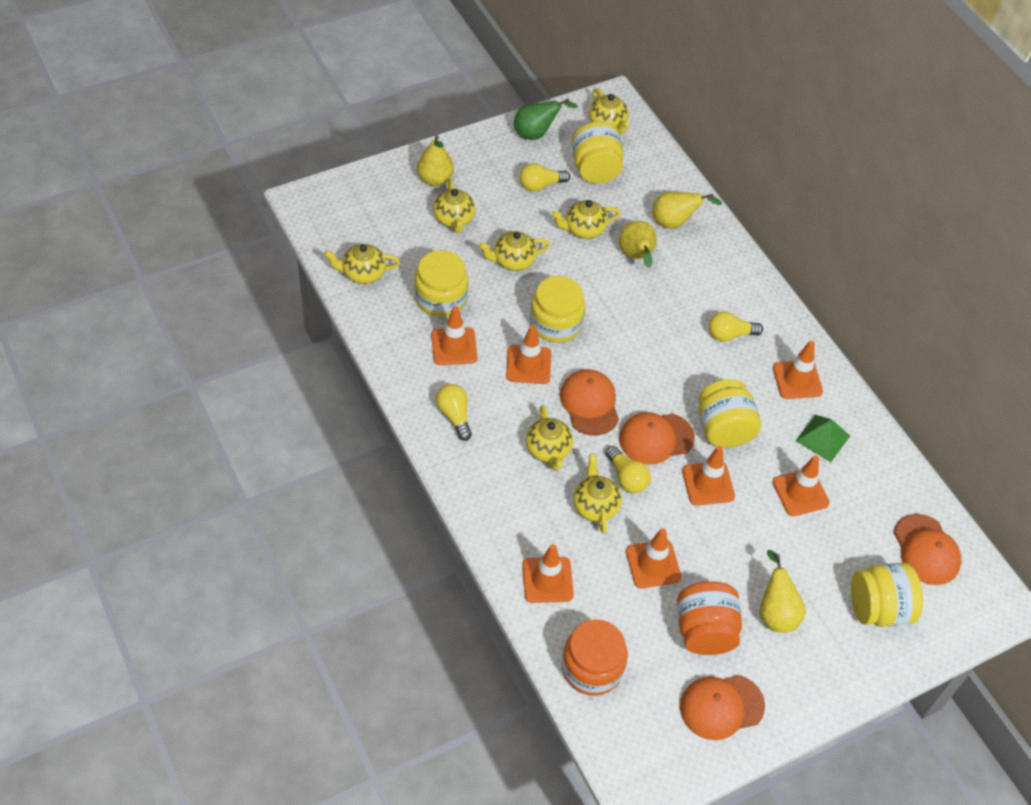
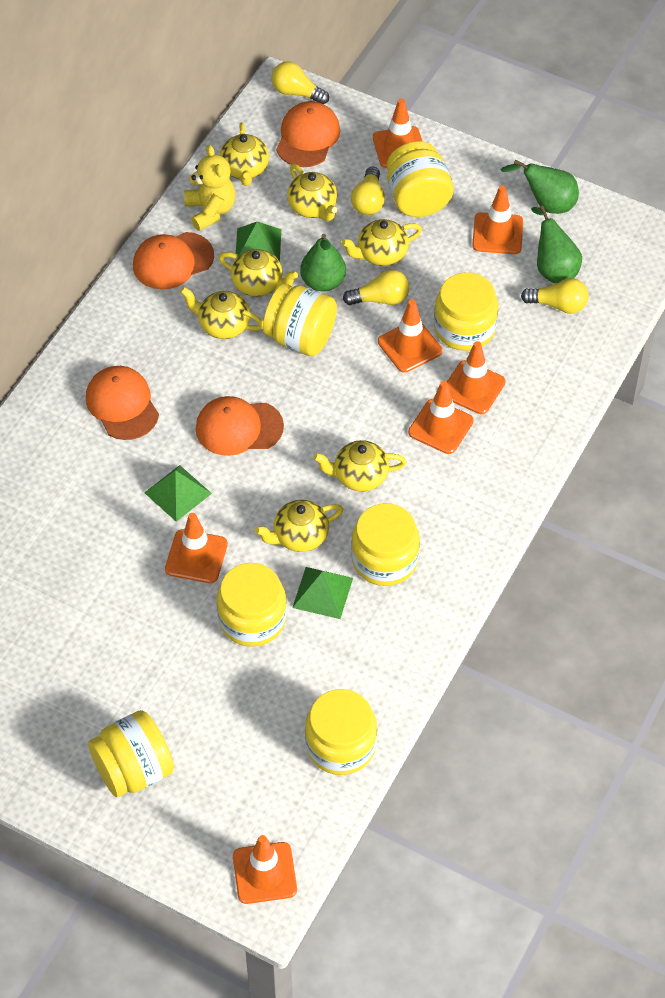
green pear: 1 -> 3
green pyramid: 1 -> 3
orange jar: 2 -> 0
yellow jar: 5 -> 7
yellow pear: 4 -> 0
yellow teddy bear: 0 -> 1

